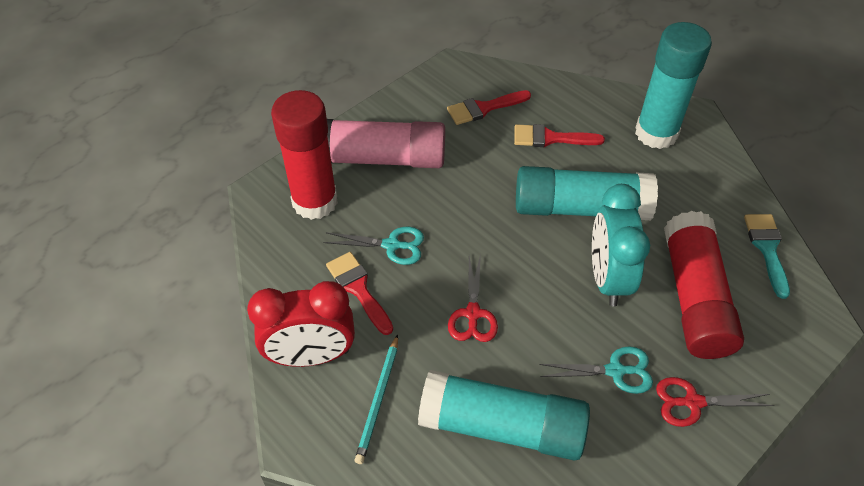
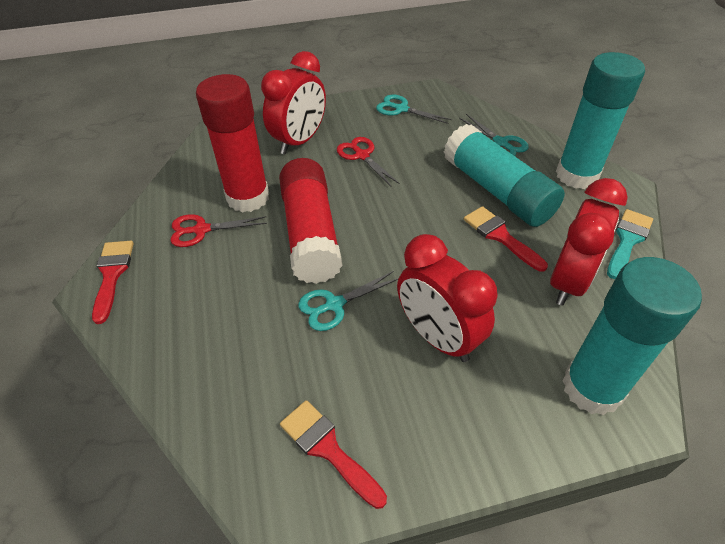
pink glue stick: 1 -> 0
red clock: 1 -> 3
turquoise clock: 1 -> 0
turquoise pencil: 1 -> 0
turquoise scissors: 2 -> 3

